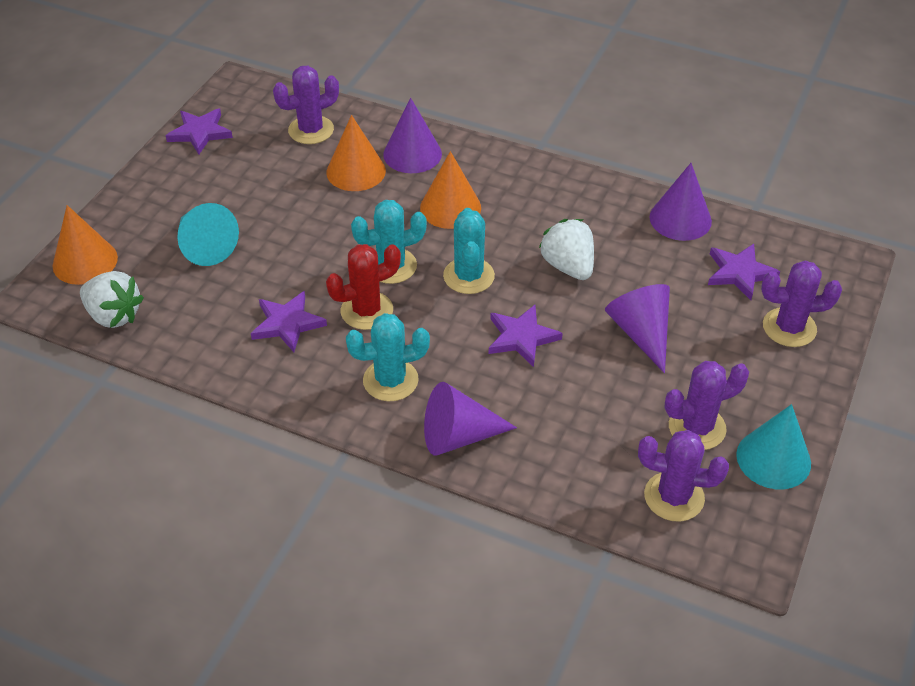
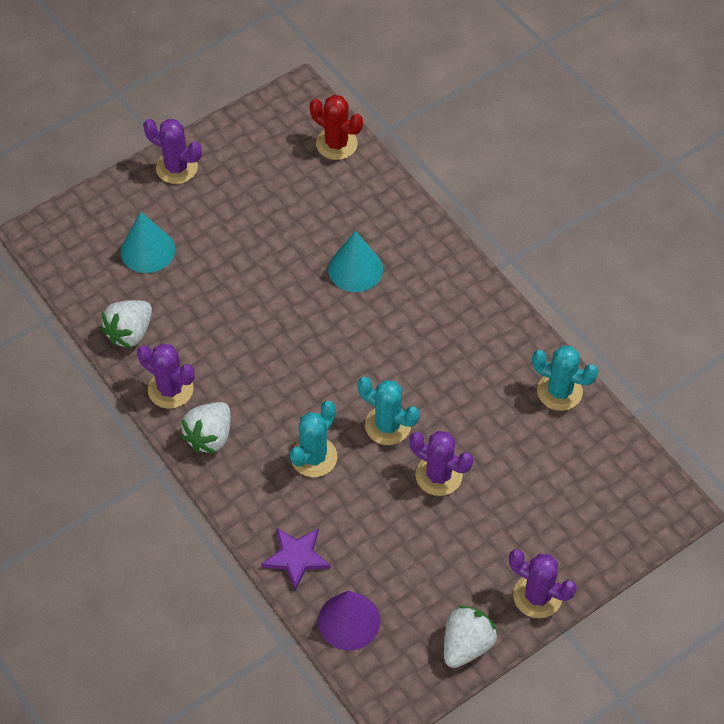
orange cone: 3 -> 0
purple cone: 4 -> 1
purple star: 4 -> 1
white strawberry: 2 -> 3

